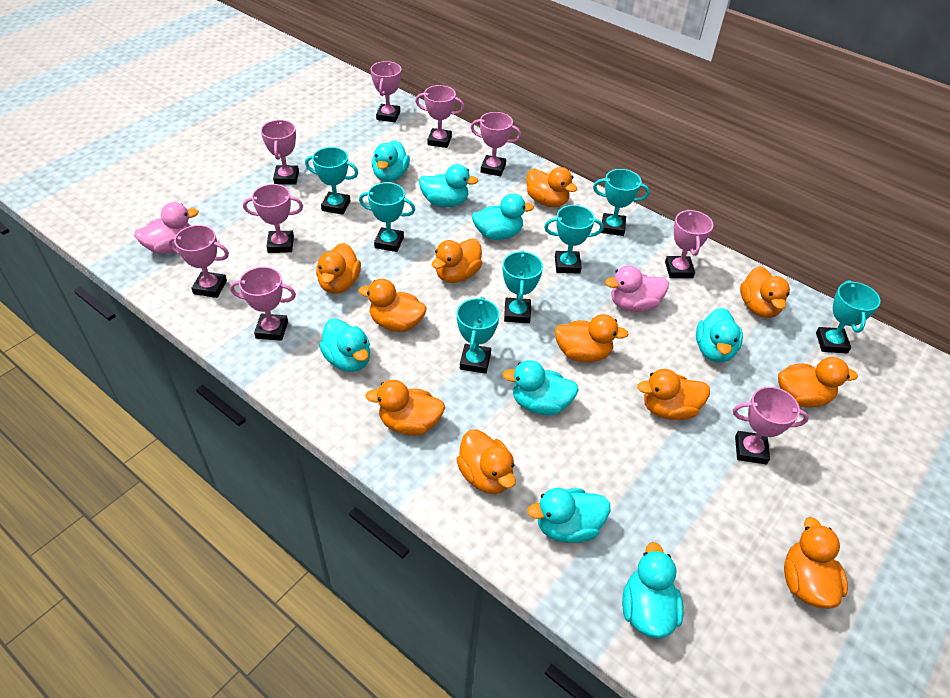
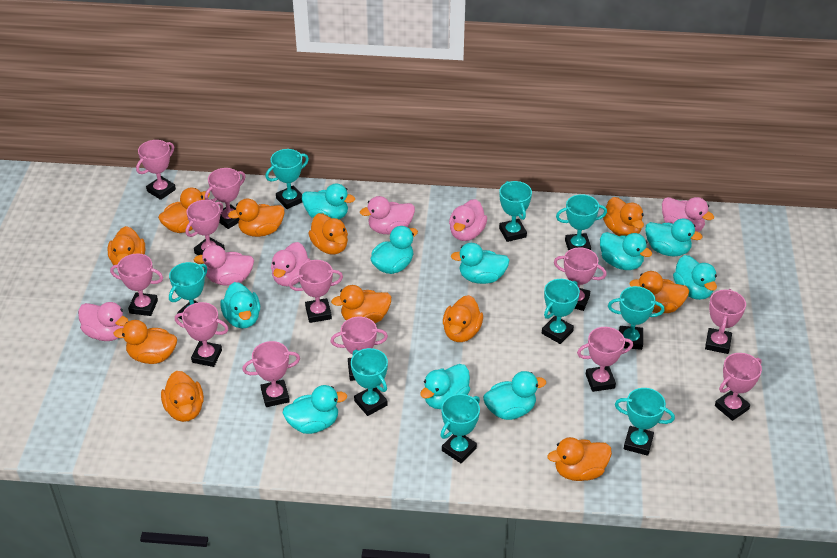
pink duck: 2 -> 6
pink trophy: 9 -> 12
turquoise duck: 8 -> 10
turquoise trophy: 7 -> 9

